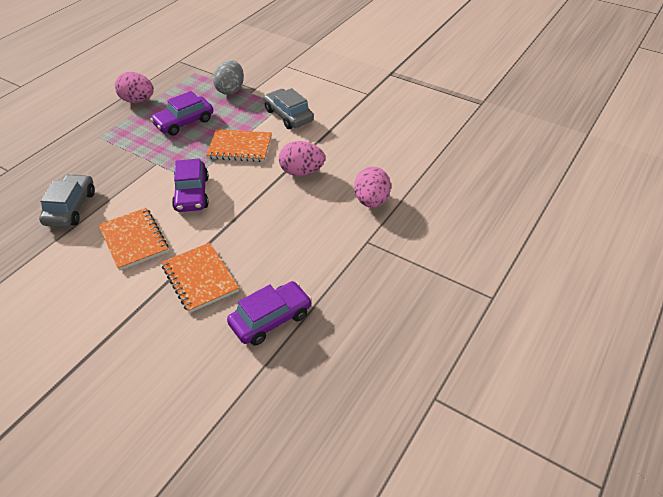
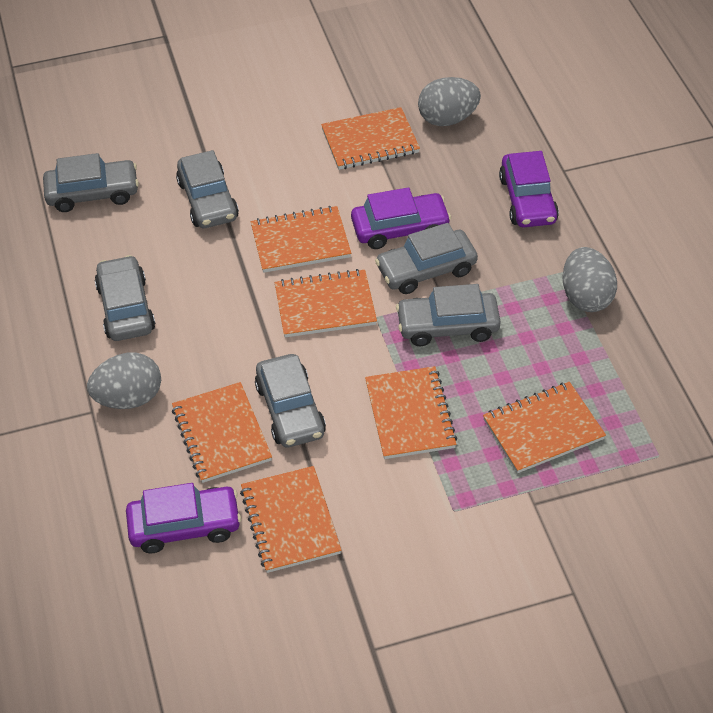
grey car: 2 -> 6
grey egg: 1 -> 3
orange notebook: 3 -> 7
pink egg: 3 -> 0

